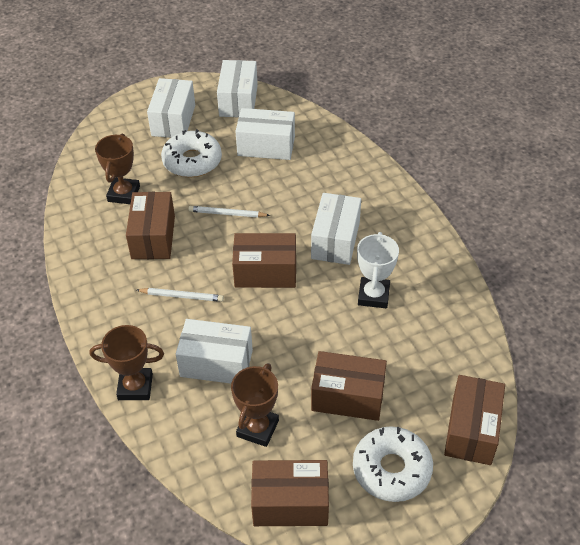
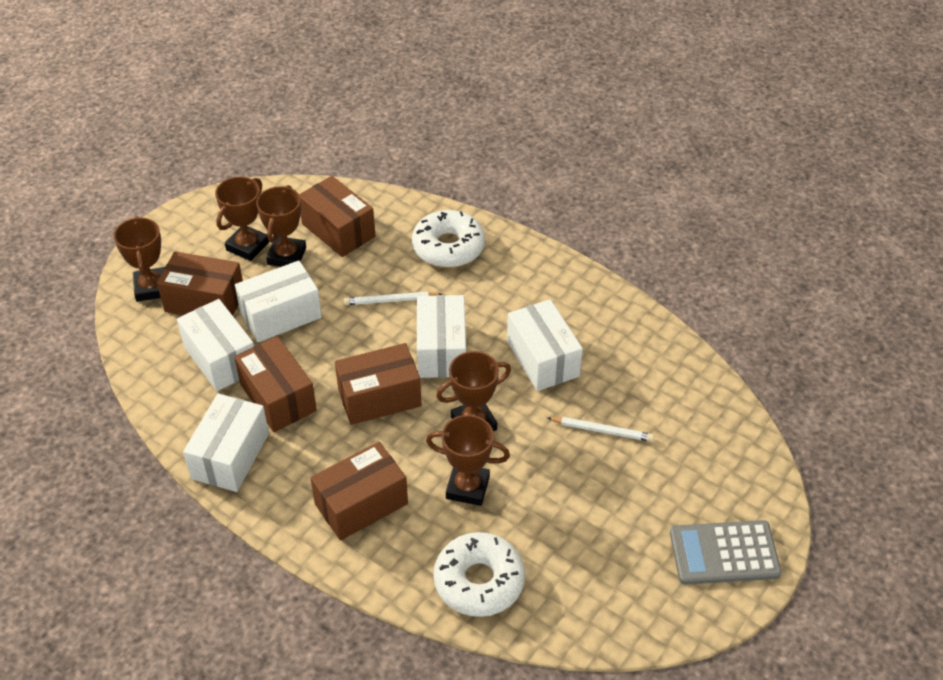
brown trophy: 3 -> 5
grey calculator: 0 -> 1
white trophy: 1 -> 0

